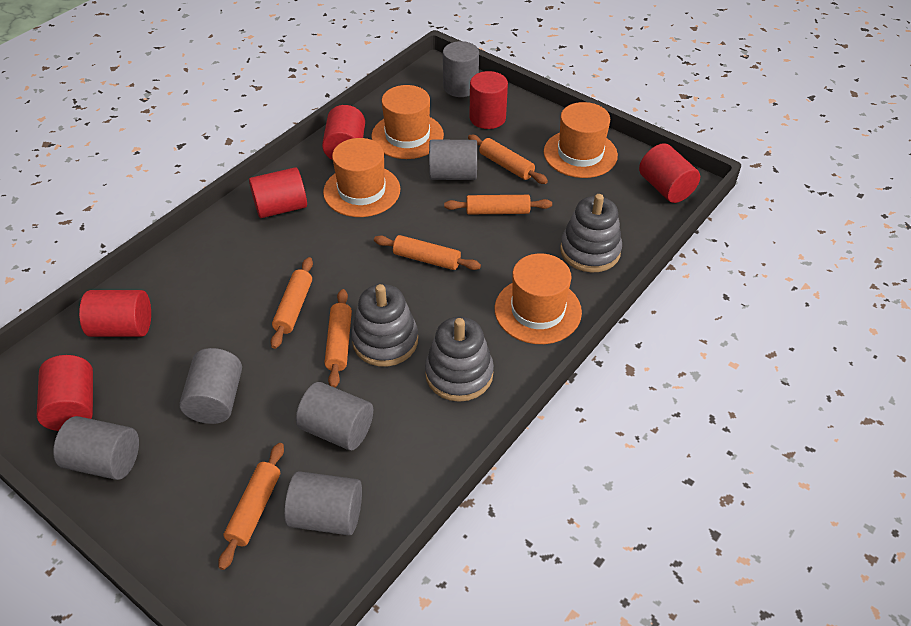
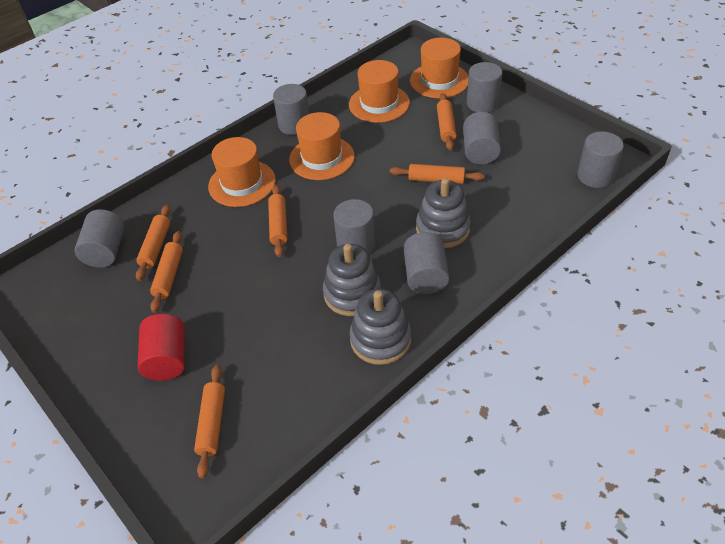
grey cylinder: 6 -> 7
red cylinder: 6 -> 1

